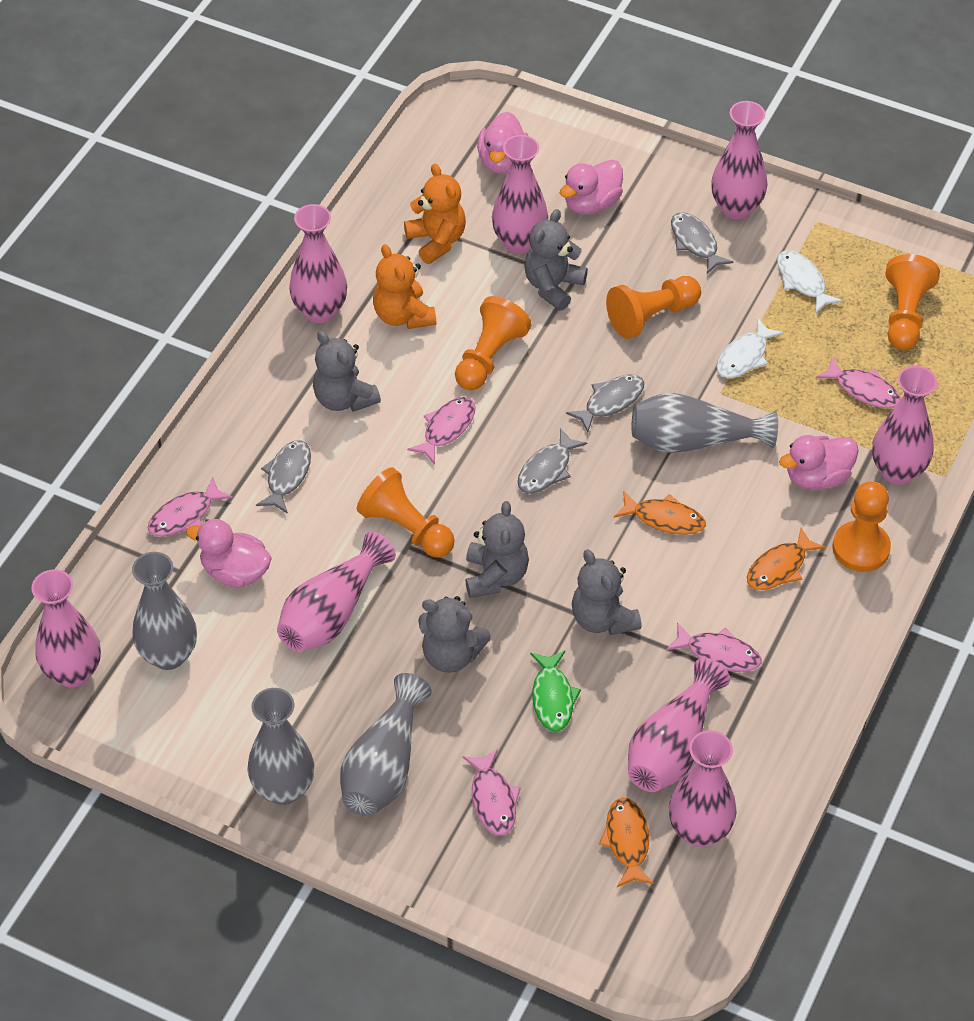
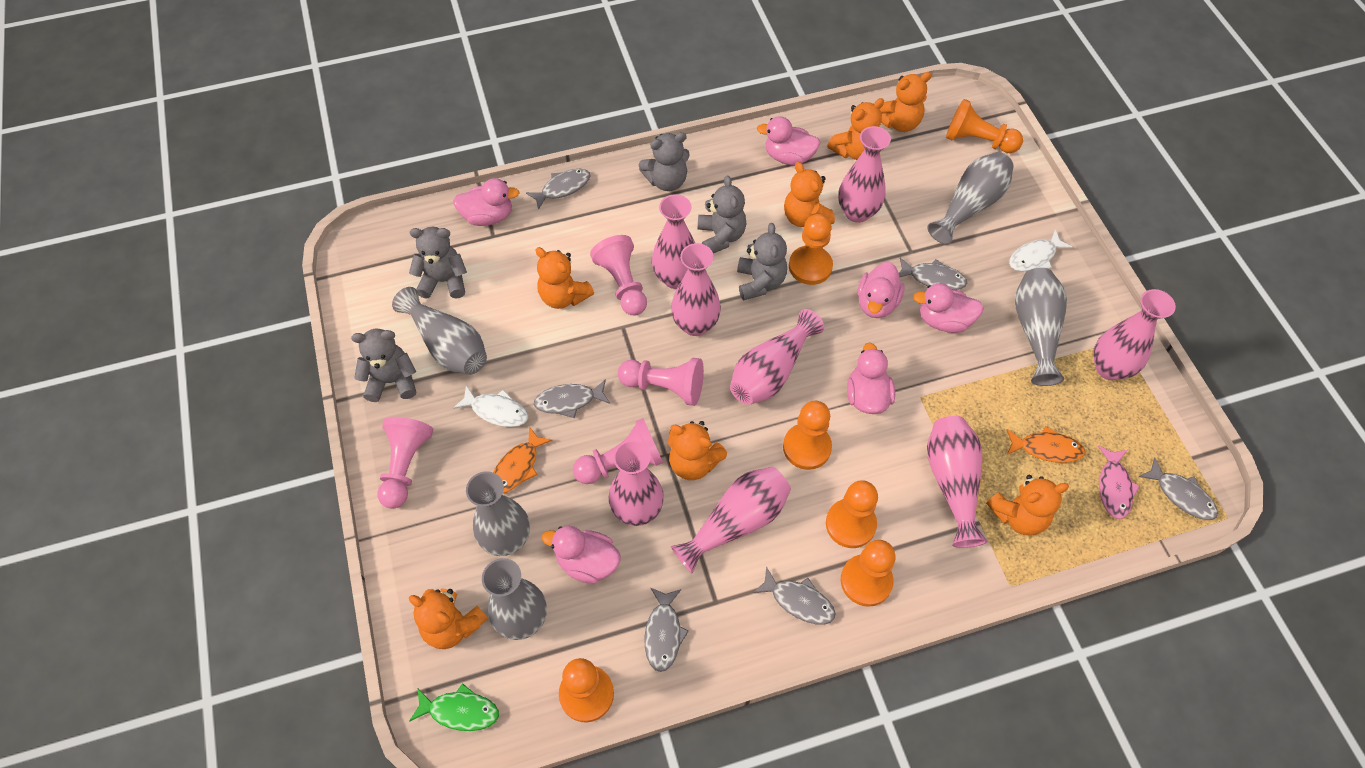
grey fish: 4 -> 6
grey vase: 4 -> 5
orange fish: 3 -> 2
orange pawn: 5 -> 6
orange teddy bear: 2 -> 7
pink duck: 4 -> 6
pink fish: 5 -> 1
pink pawn: 0 -> 4

